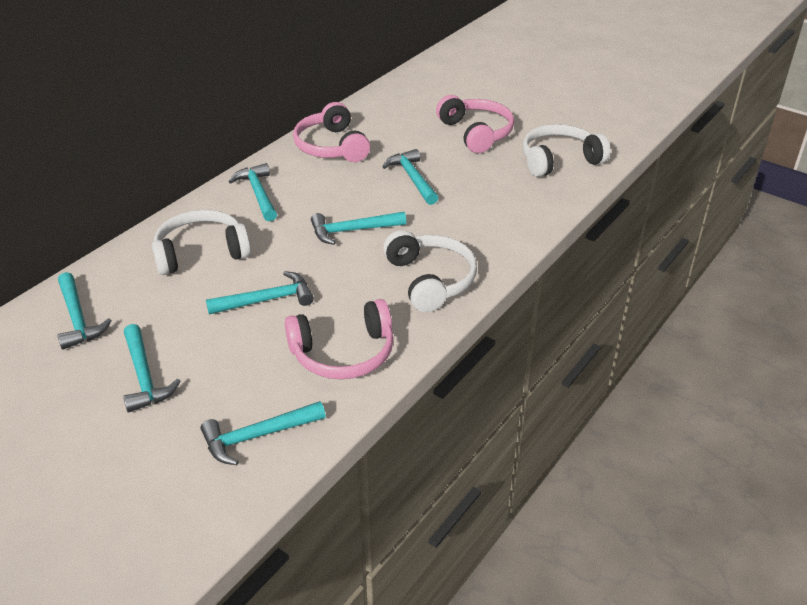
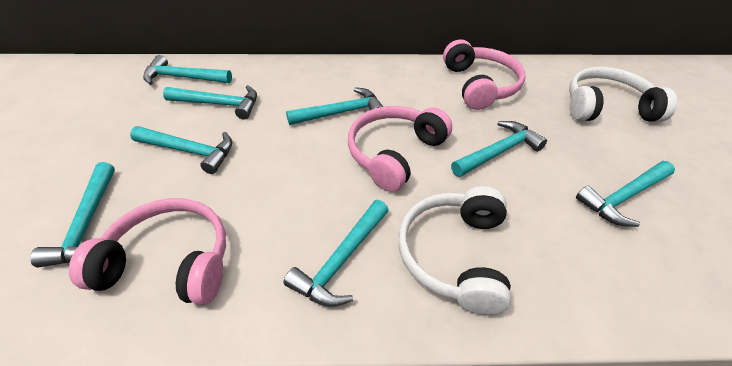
turquoise hammer: 7 -> 8
white headphones: 3 -> 2

